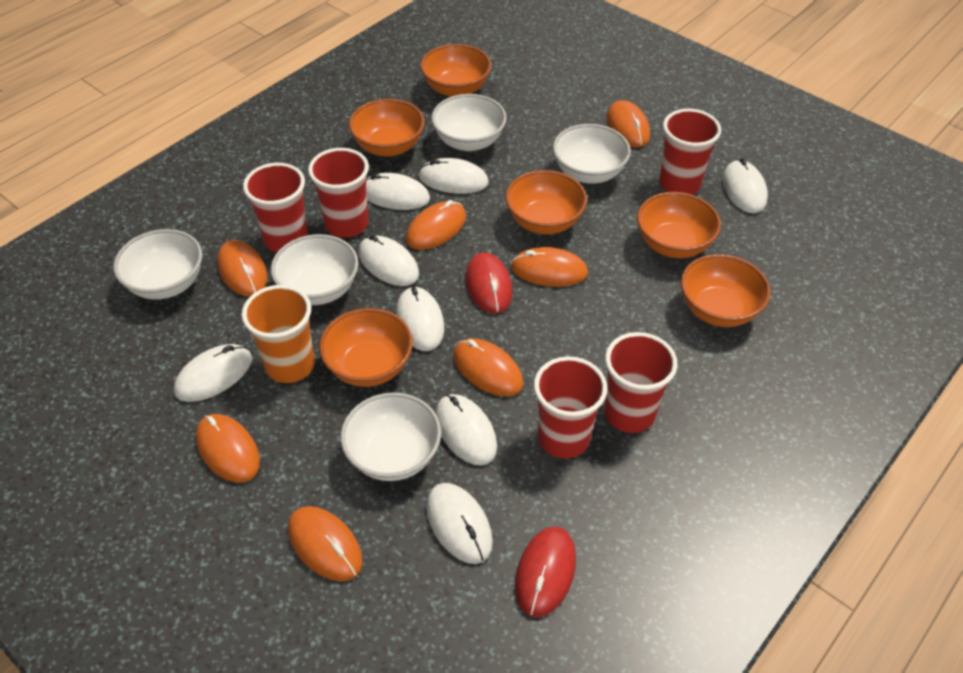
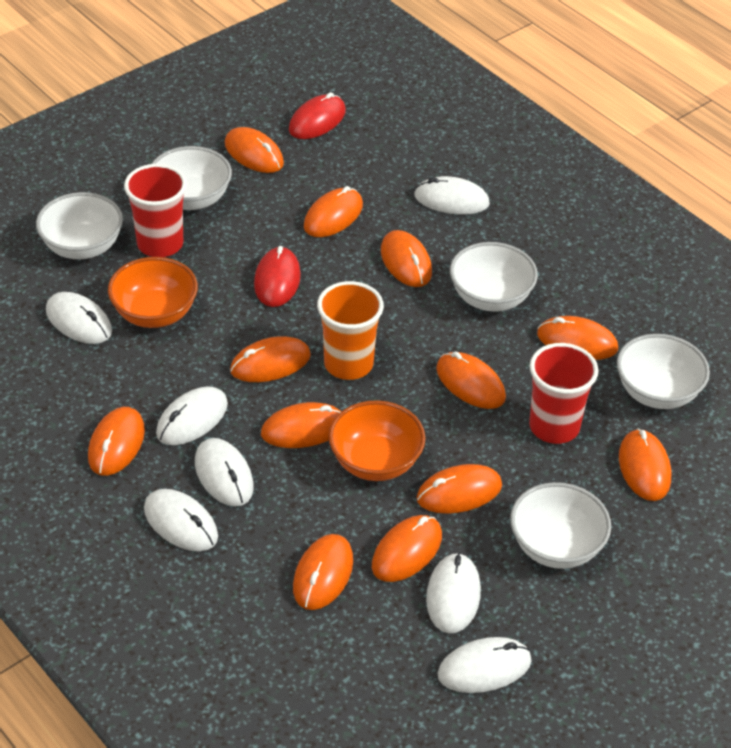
orange bowl: 6 -> 2
orange mouse: 7 -> 12
red cup: 5 -> 2
white mouse: 8 -> 7

